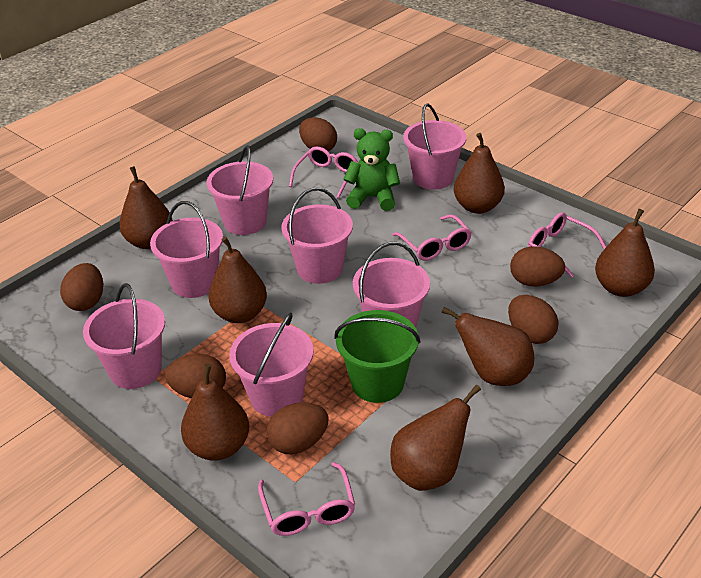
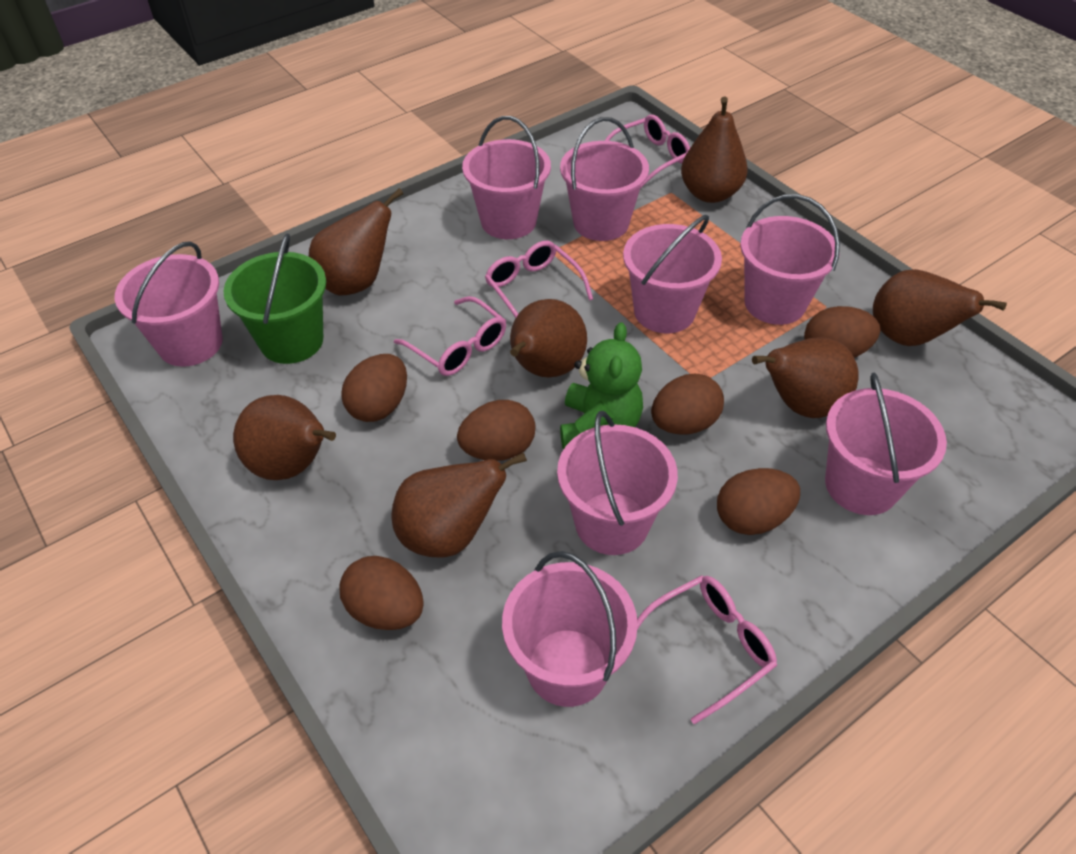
pink bucket: 7 -> 8

